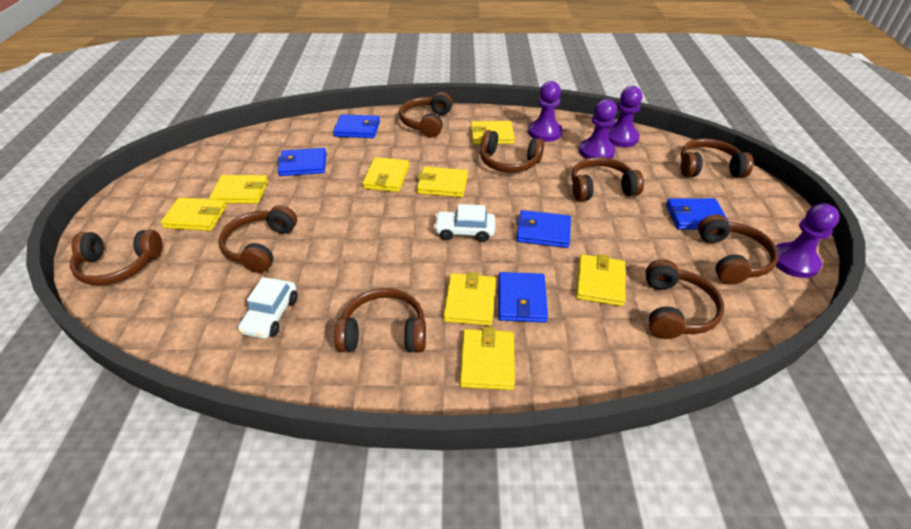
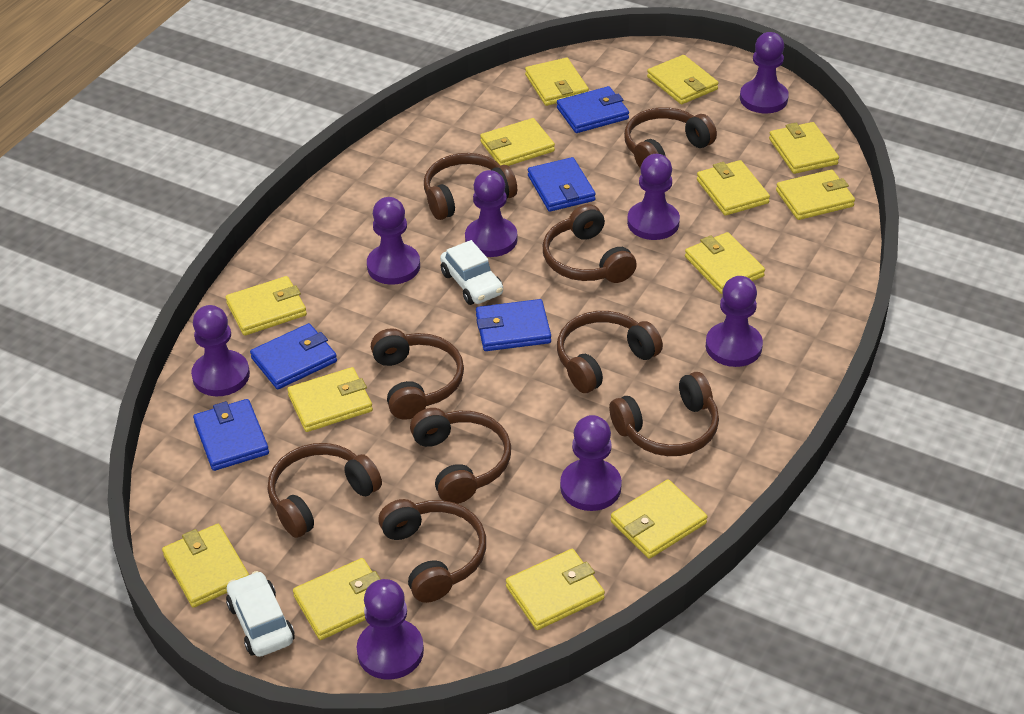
purple pawn: 4 -> 8
yellow wallet: 8 -> 13

